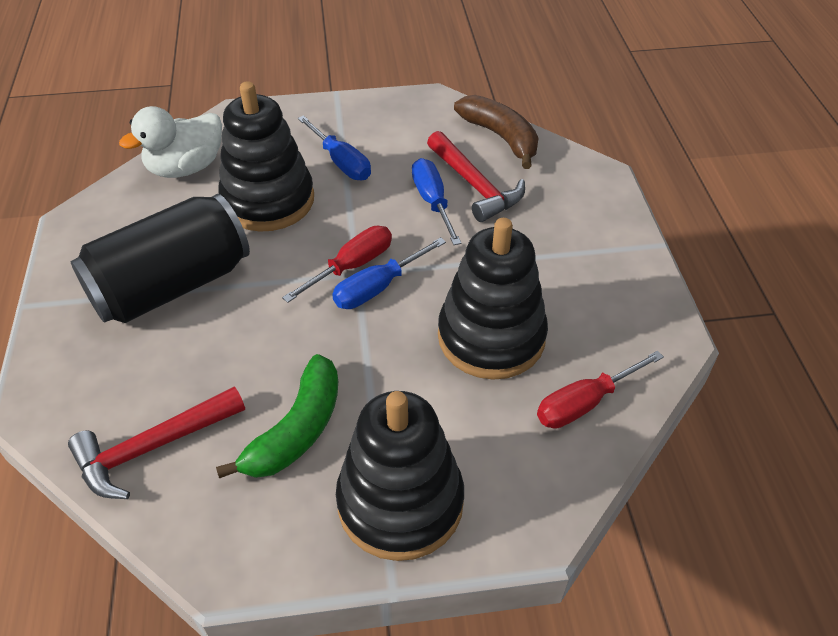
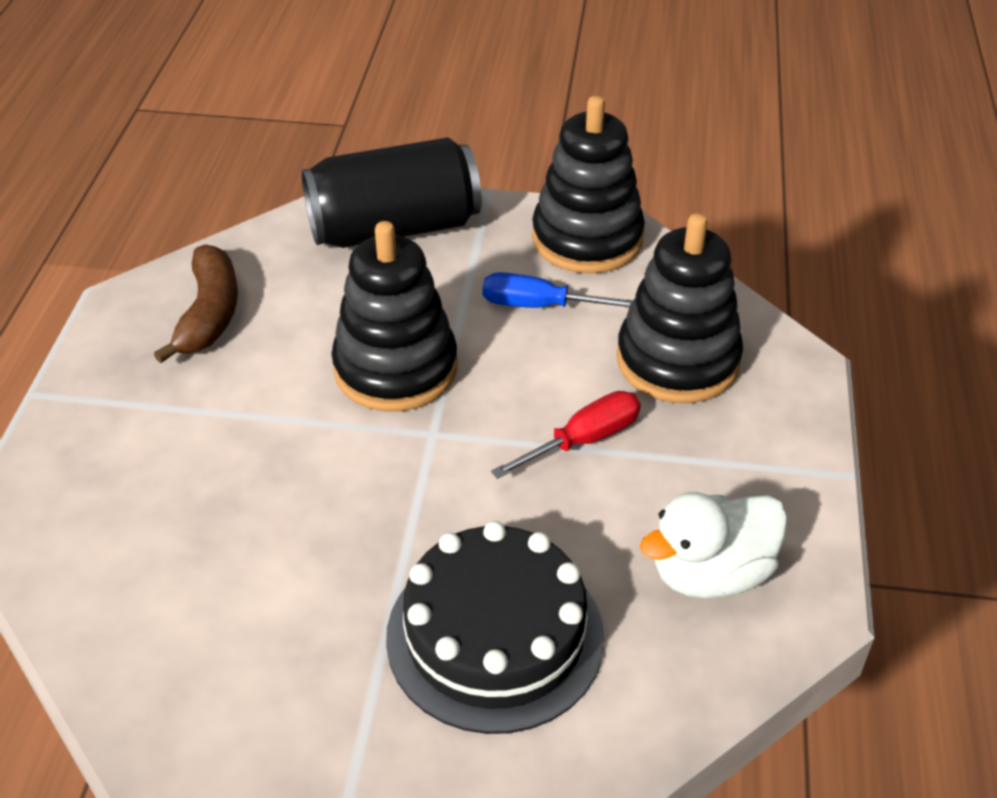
black cake: 0 -> 1
blue screwdriver: 3 -> 1
green banana: 1 -> 0
red hammer: 2 -> 0
red screwdriver: 2 -> 1

